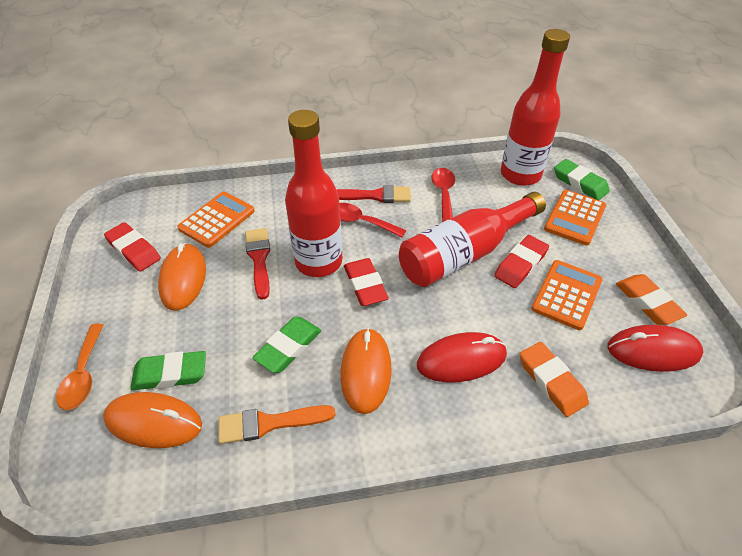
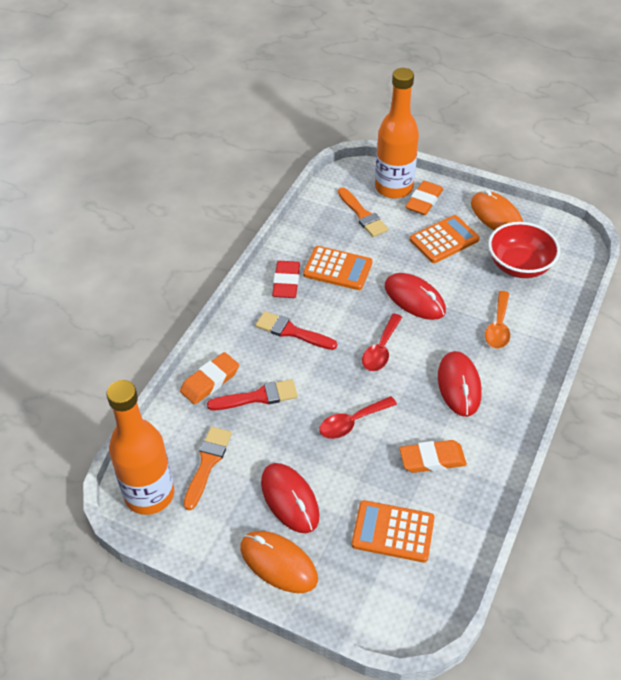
green eraser: 3 -> 0
orange bottle: 0 -> 2
orange brush: 1 -> 2
orange eraser: 2 -> 3
orange mouse: 3 -> 2
red bottle: 3 -> 0
red bowl: 0 -> 1
red eraser: 3 -> 1
red mouse: 2 -> 3

